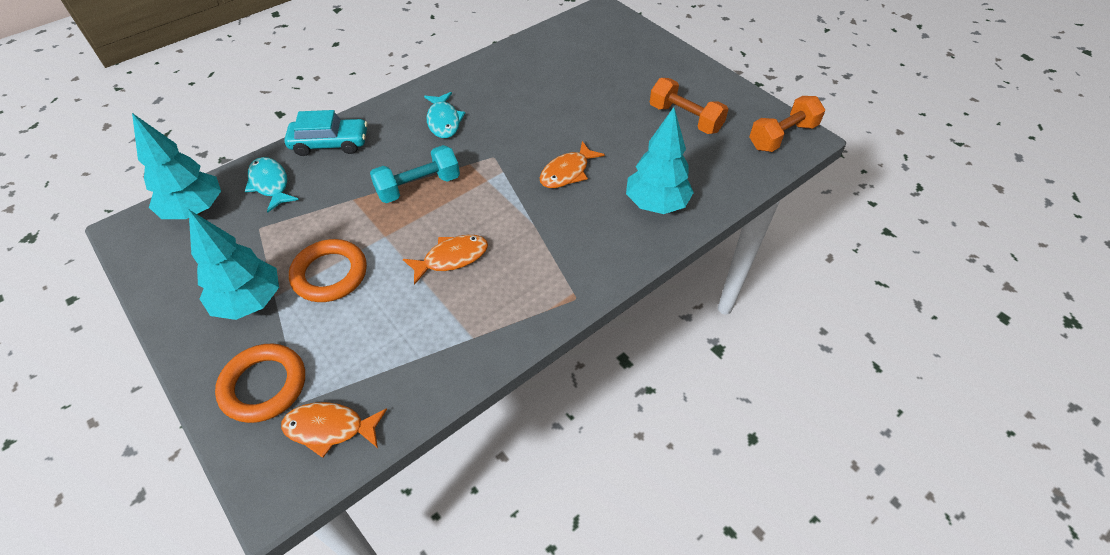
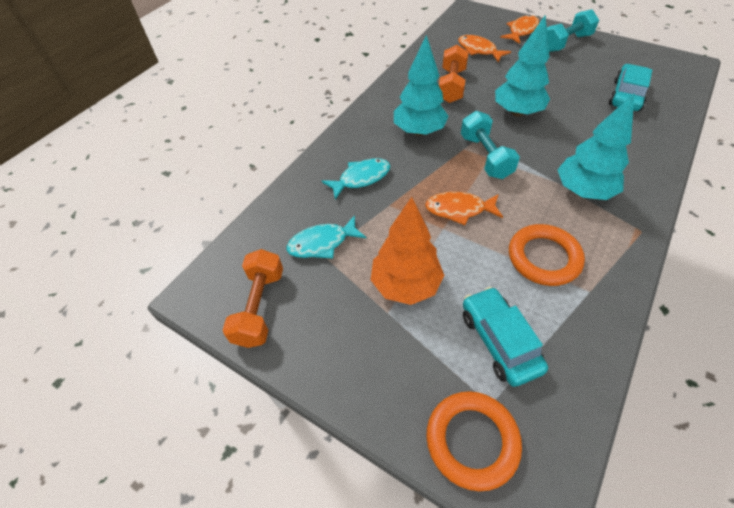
orange tree: 0 -> 1
turquoise car: 1 -> 2
turquoise dumbbell: 1 -> 2

